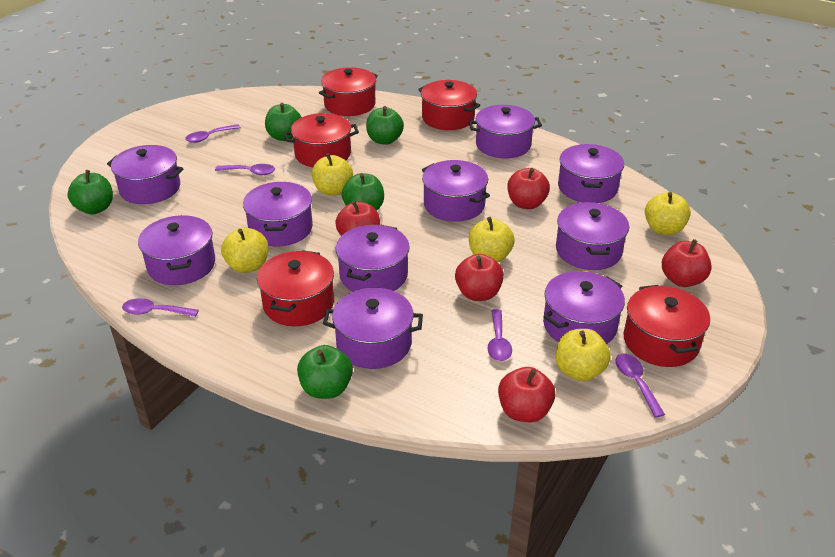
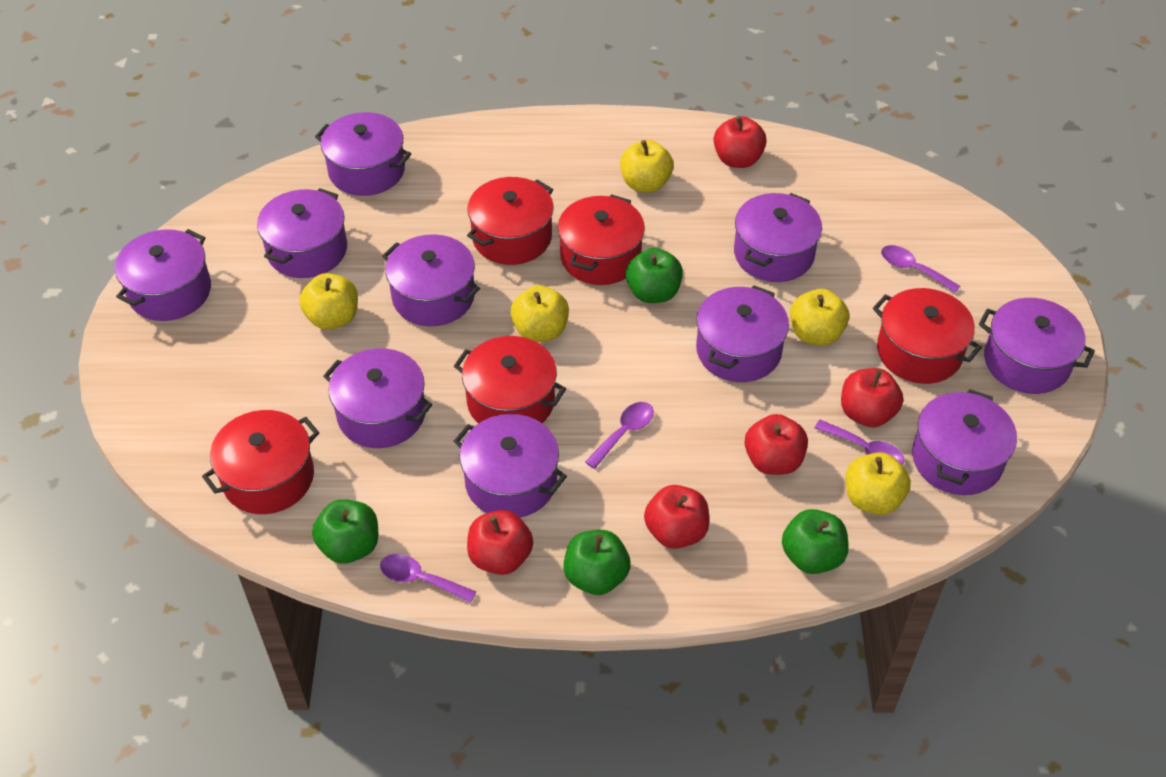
green apple: 5 -> 4
purple spoon: 5 -> 4

